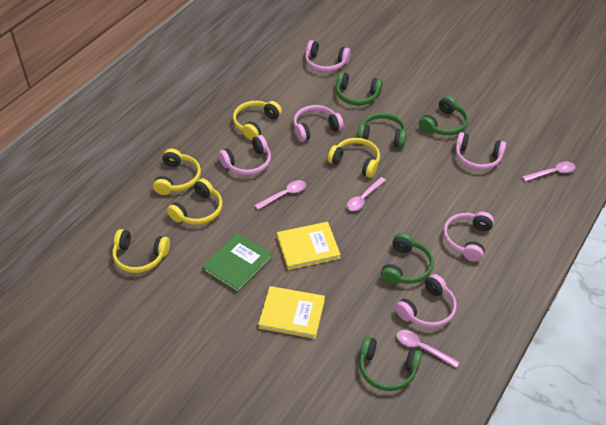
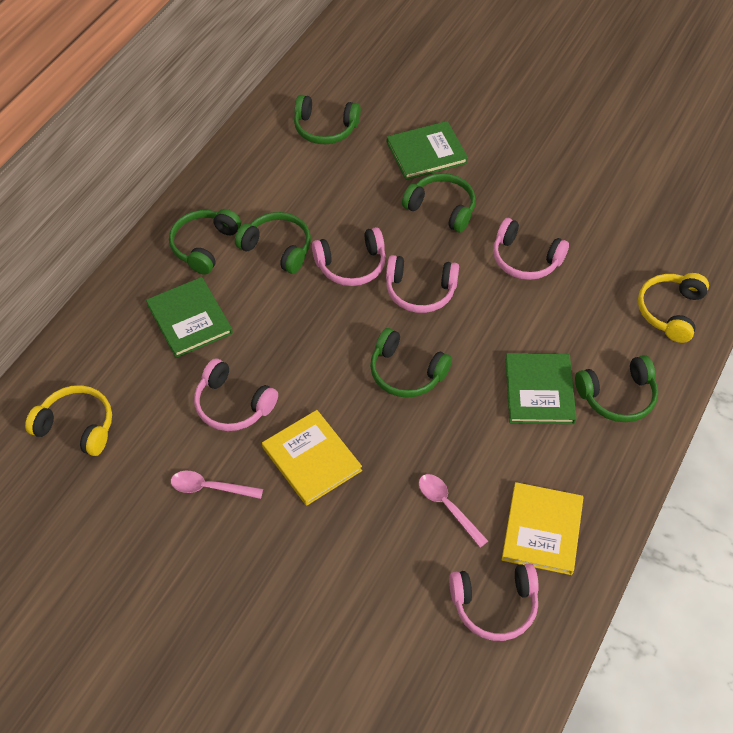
green book: 1 -> 3
green headphones: 5 -> 6
pink headphones: 6 -> 5
pink spoon: 4 -> 2
yellow headphones: 5 -> 2

